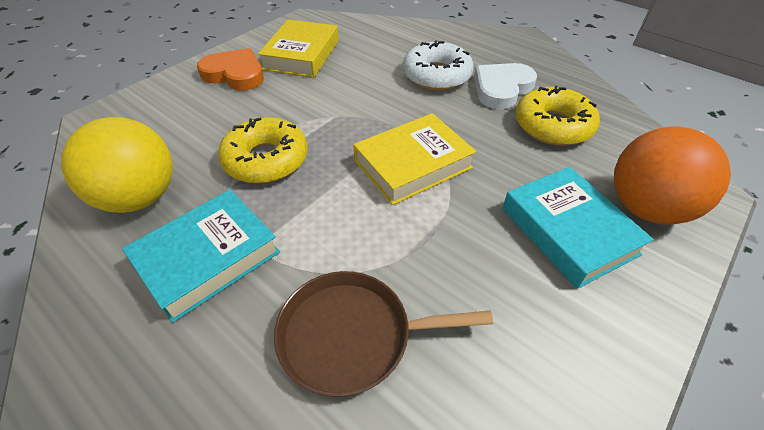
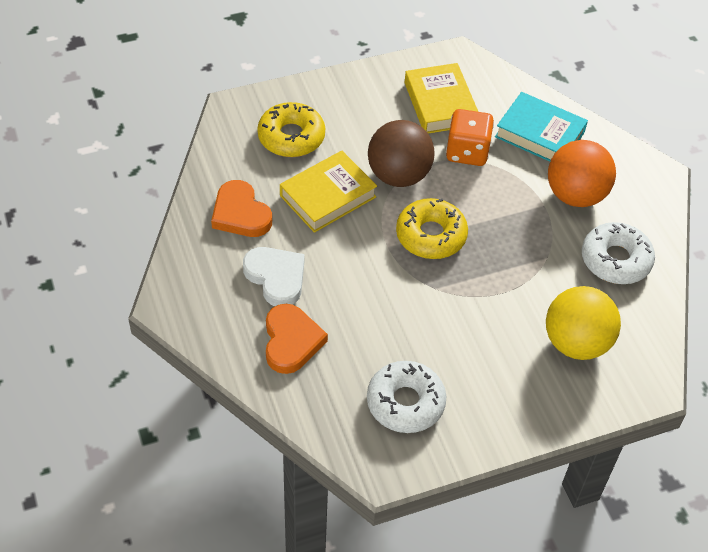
brown ball: 0 -> 1
brown pan: 1 -> 0
orange dice: 0 -> 1
orange heart: 1 -> 2
turquoise book: 2 -> 1
white donut: 1 -> 2

